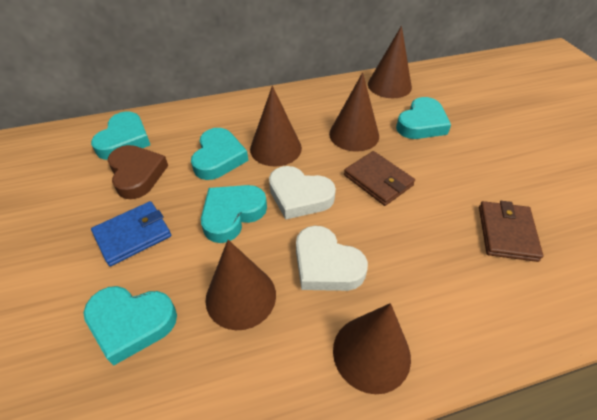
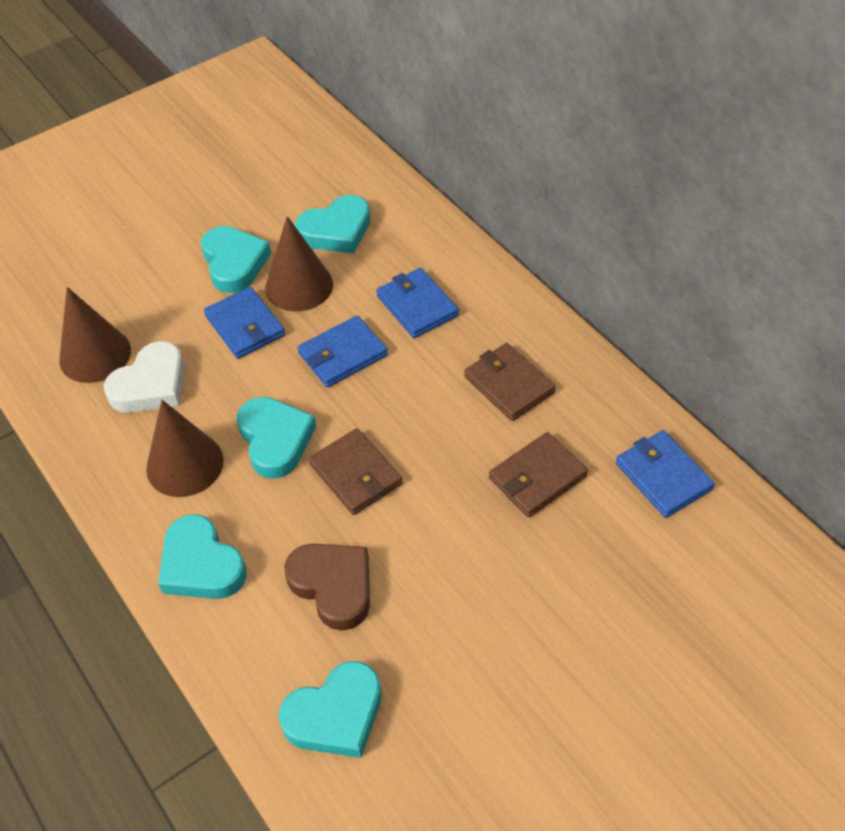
blue wallet: 1 -> 4
brown cone: 5 -> 3
brown wallet: 2 -> 3
white heart: 2 -> 1

